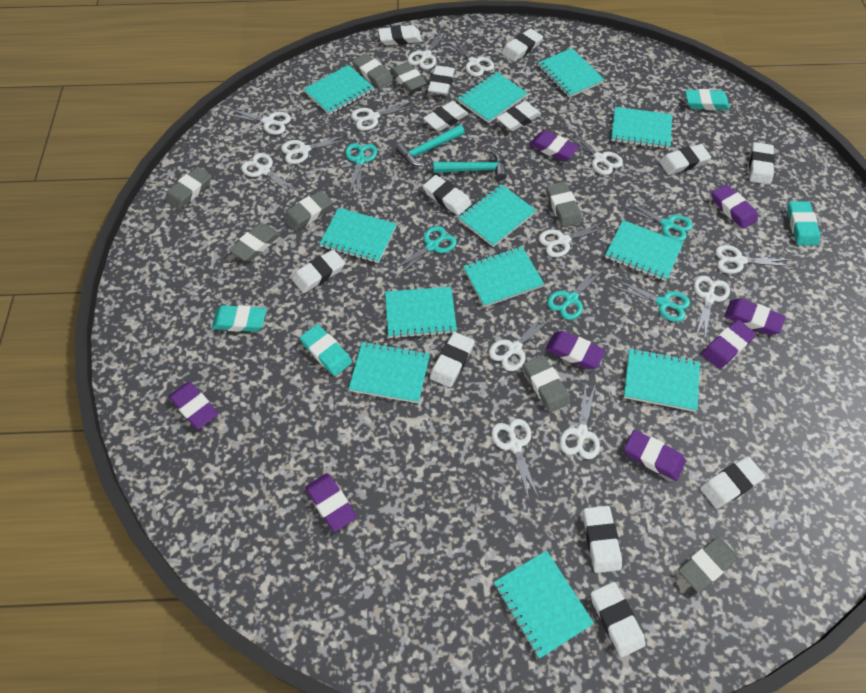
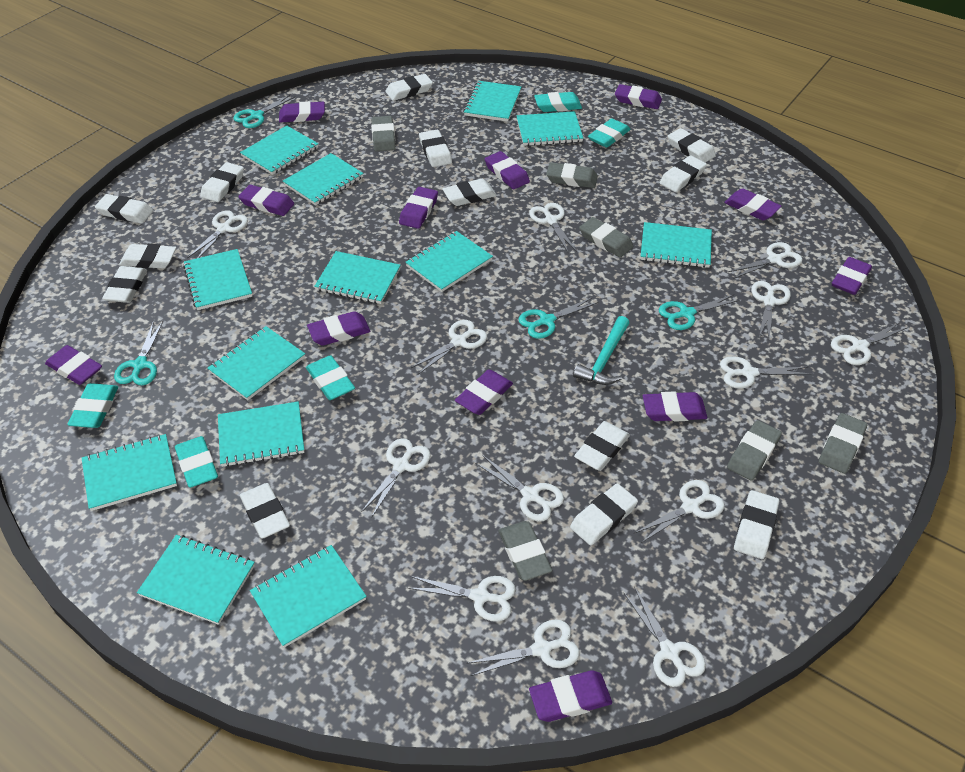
grey eraser: 8 -> 6
purple eraser: 8 -> 12
turquoise eraser: 4 -> 5
turquoise hammer: 2 -> 1
turquoise notebook: 12 -> 13
turquoise scissors: 5 -> 4

